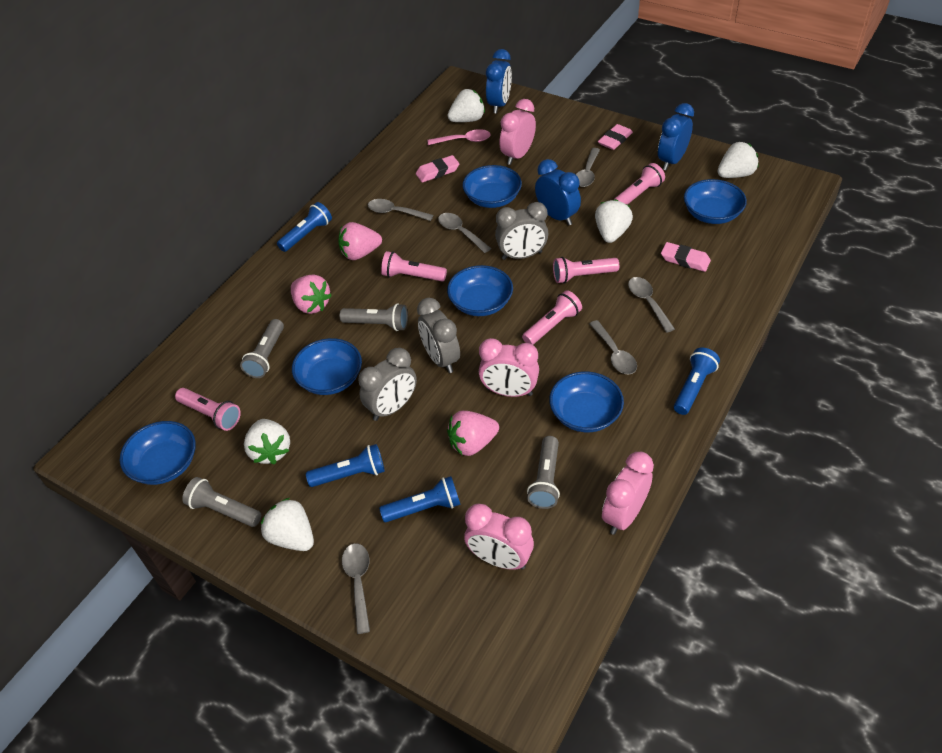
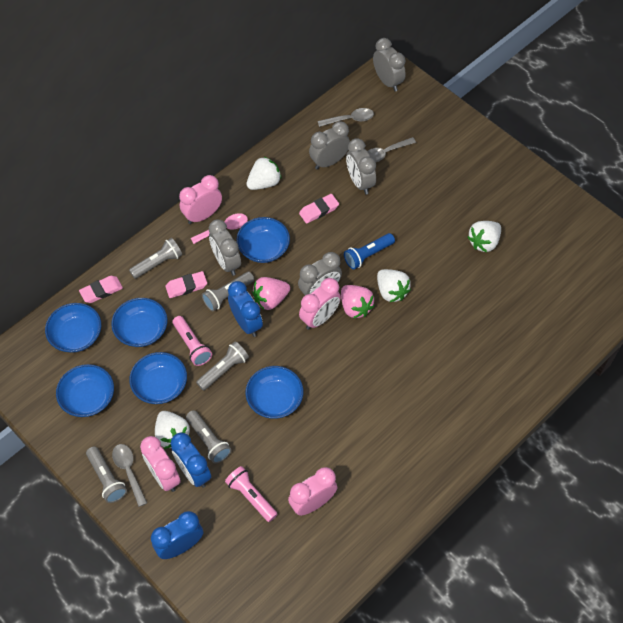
blue flashlight: 4 -> 1
grey clock: 3 -> 5
grey flashlight: 4 -> 5
grey spoon: 6 -> 3
pink flashlight: 5 -> 2
pink strawberry: 3 -> 2
white strawberry: 5 -> 4

